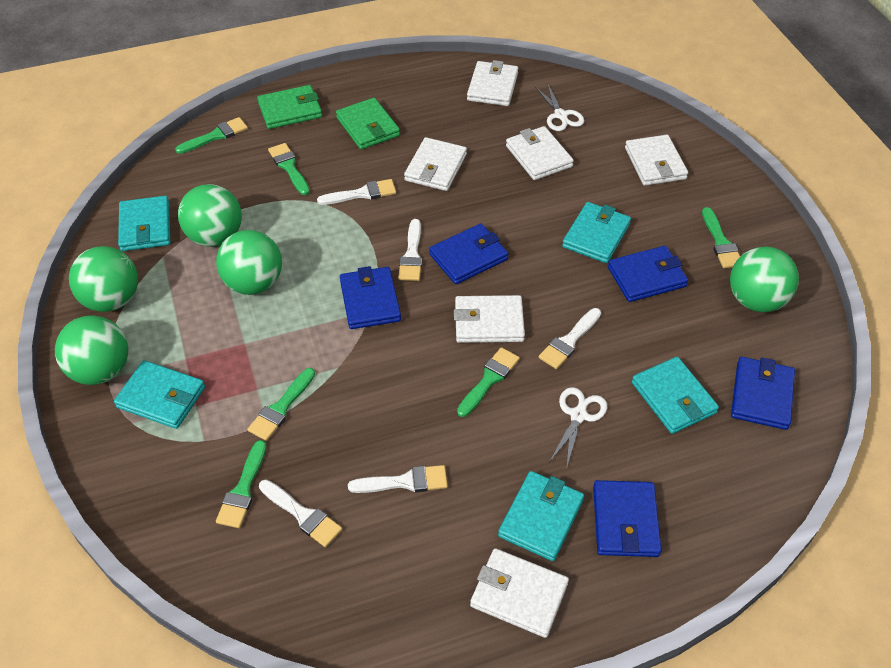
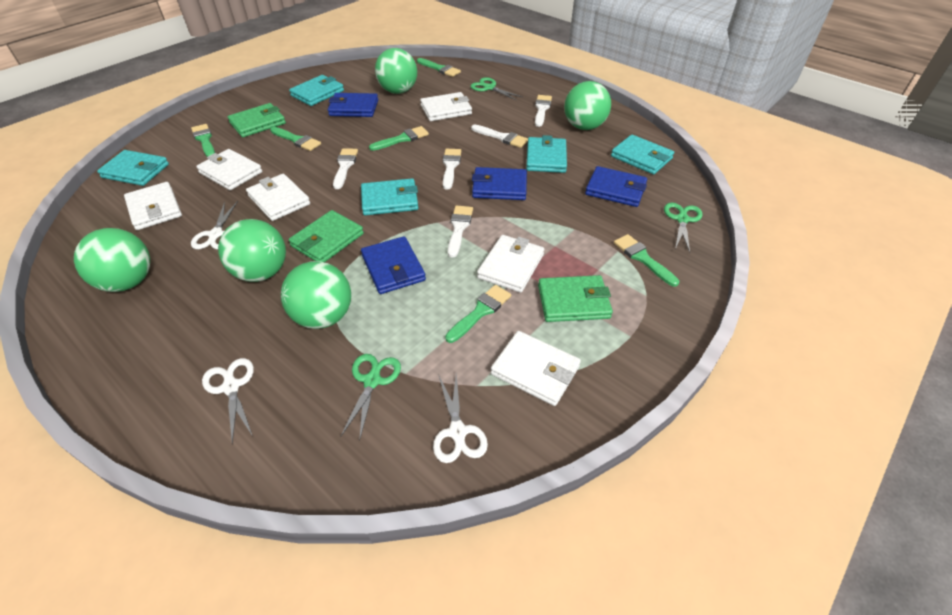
blue wallet: 5 -> 4
green scissors: 0 -> 3
green wallet: 2 -> 3
white scissors: 2 -> 3

